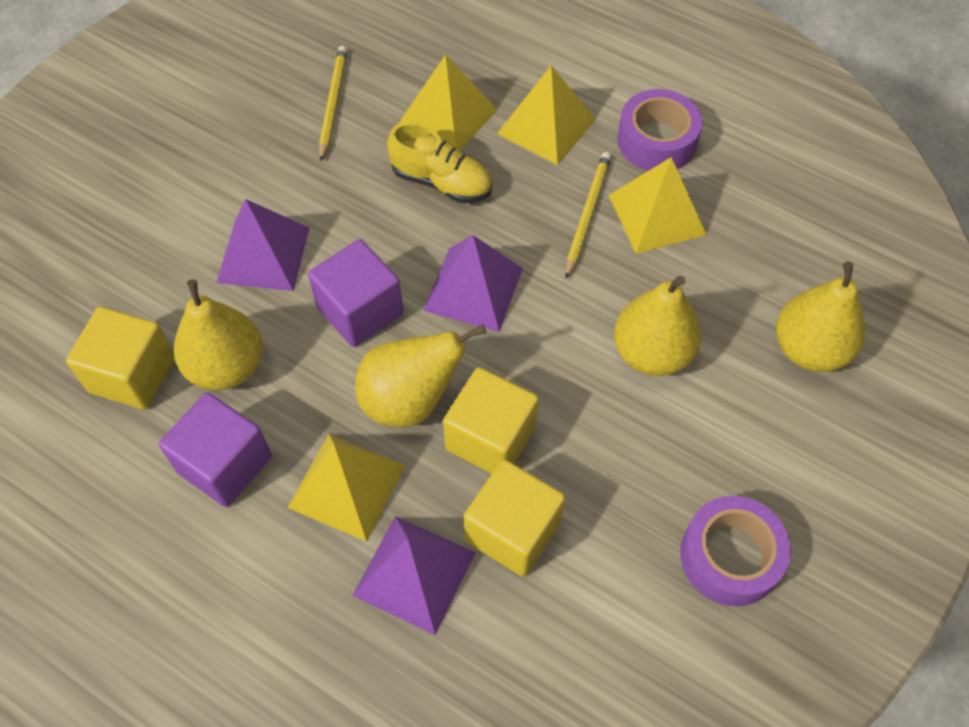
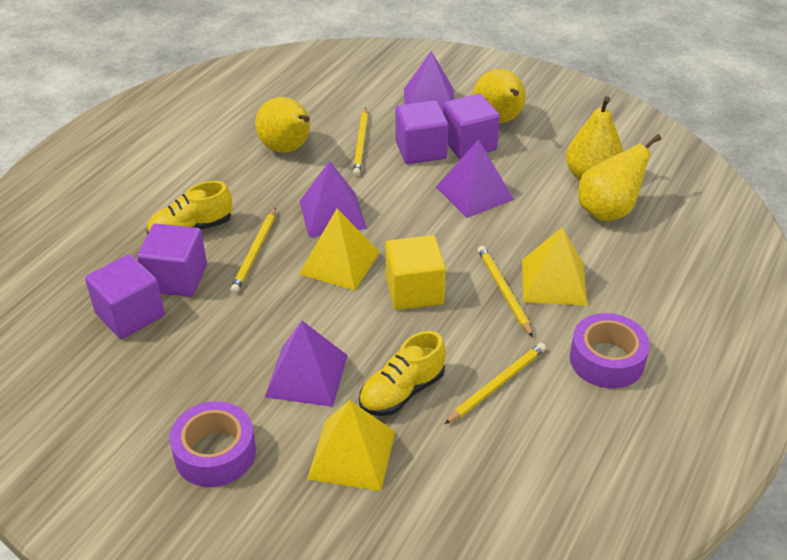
purple cube: 2 -> 4
purple pyramid: 3 -> 4
yellow cube: 3 -> 1
yellow pencil: 2 -> 4
yellow pyramid: 4 -> 3
yellow shoe: 1 -> 2

